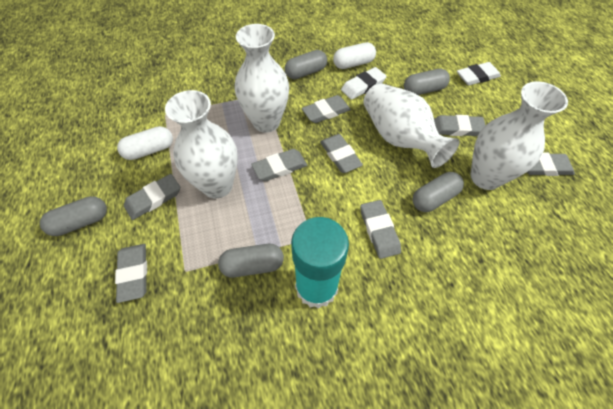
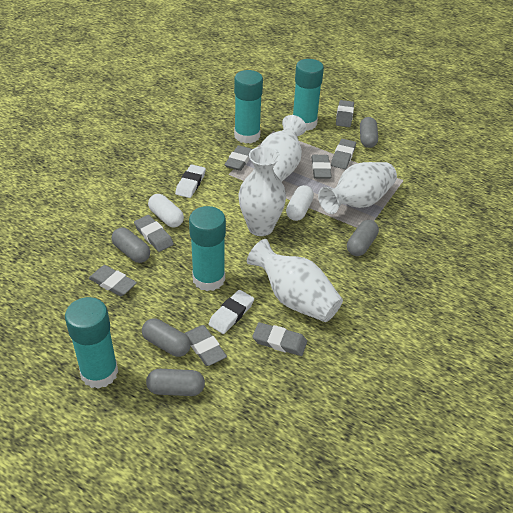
turquoise glue stick: 1 -> 4

